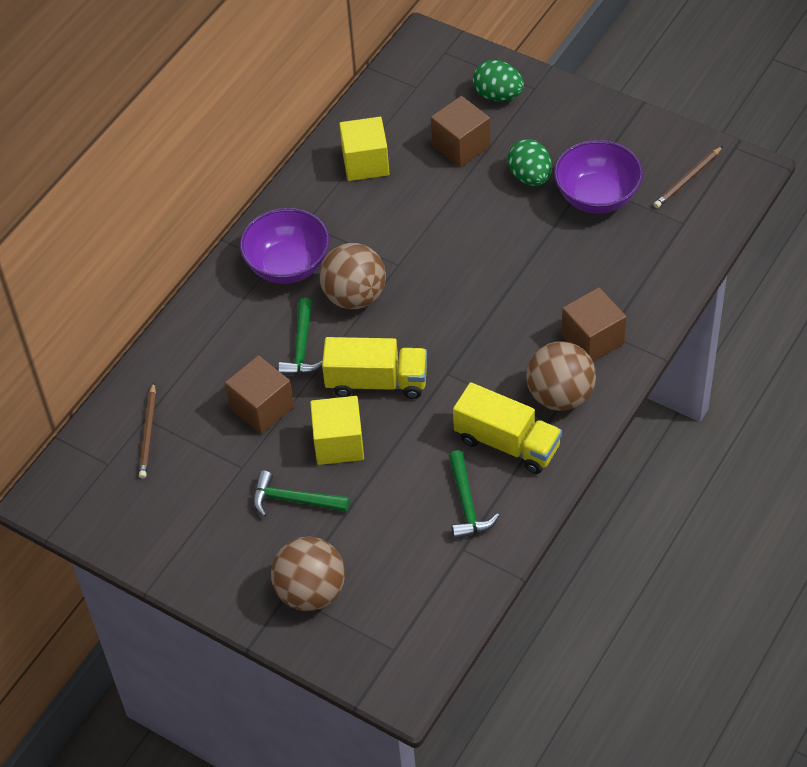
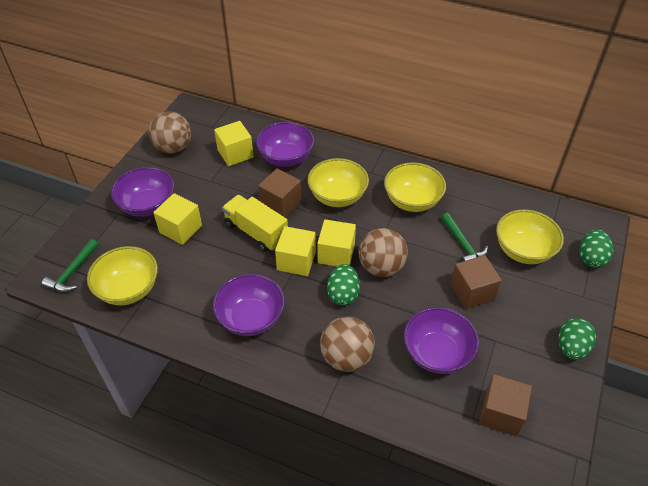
brown pencil: 2 -> 0
green egg: 2 -> 3
green hammer: 3 -> 2
purple bowl: 2 -> 4
yellow bowl: 0 -> 4
yellow cube: 2 -> 4
yellow truck: 2 -> 1

